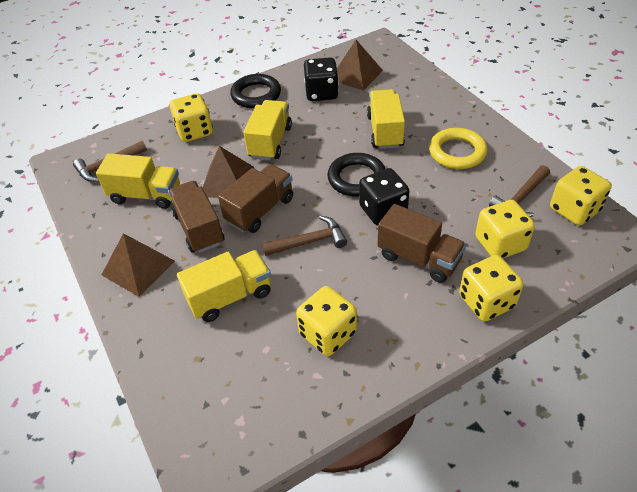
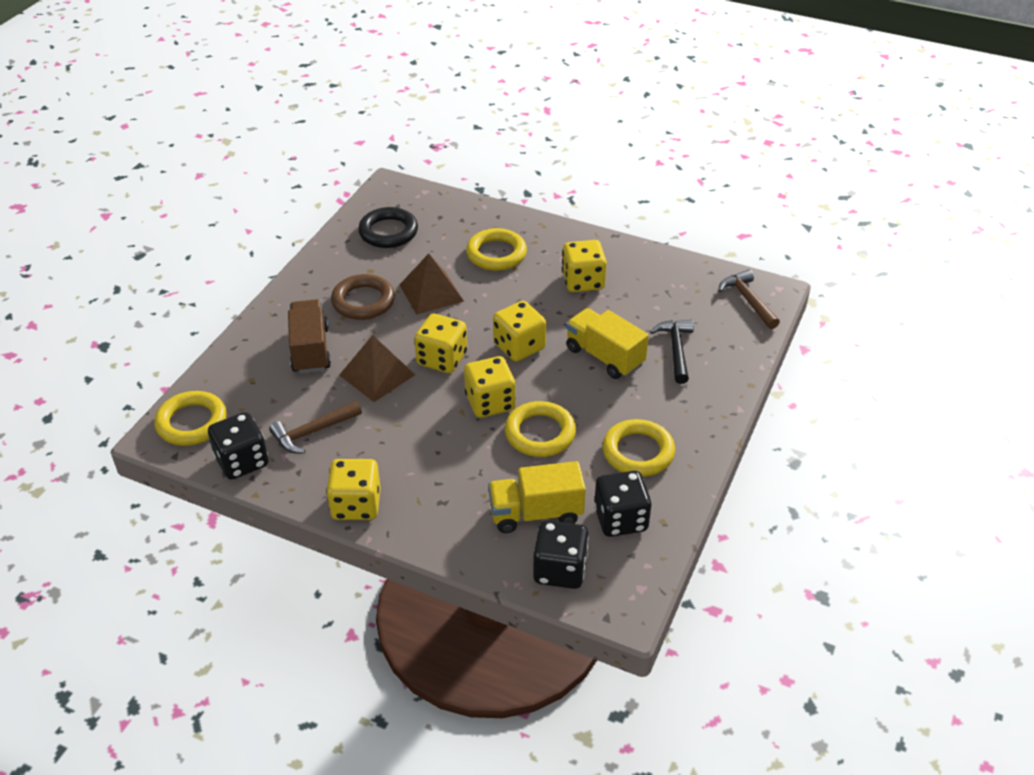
black dice: 2 -> 3
black hammer: 0 -> 1
black ring: 2 -> 1
brown hammer: 3 -> 2
brown pyramid: 3 -> 2
brown ring: 0 -> 1
brown truck: 3 -> 1
yellow ring: 1 -> 4
yellow truck: 4 -> 2

